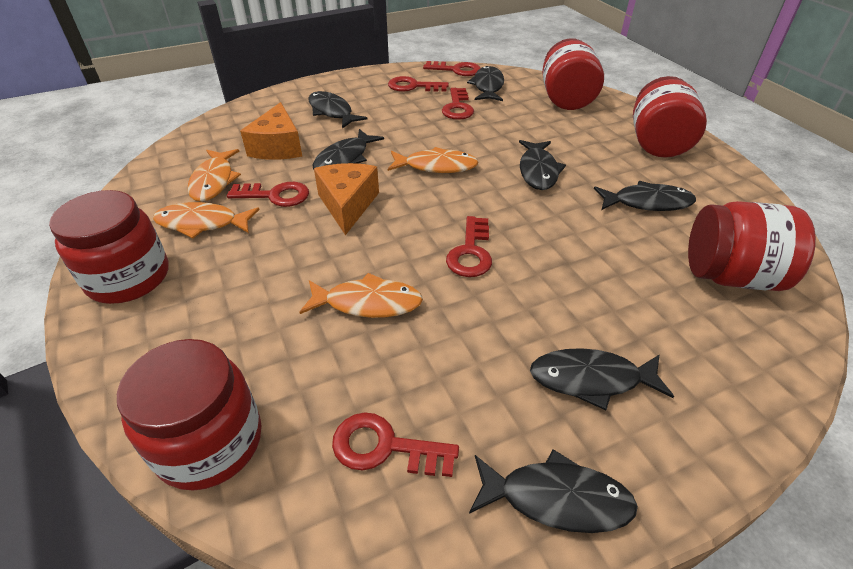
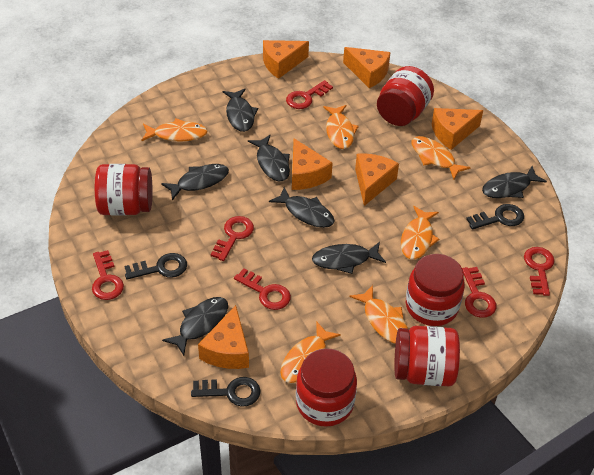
black key: 0 -> 3
orange cheese: 2 -> 6
orange fish: 4 -> 6

